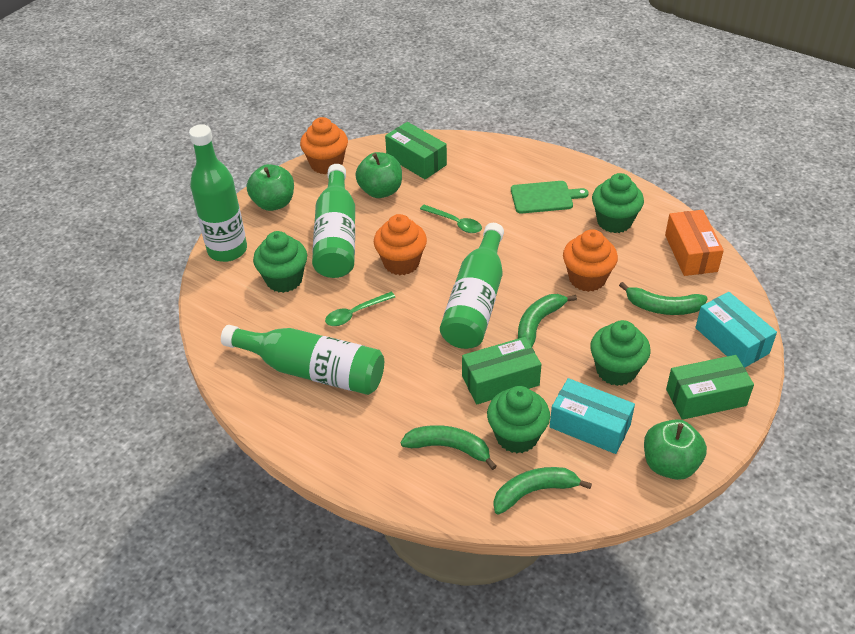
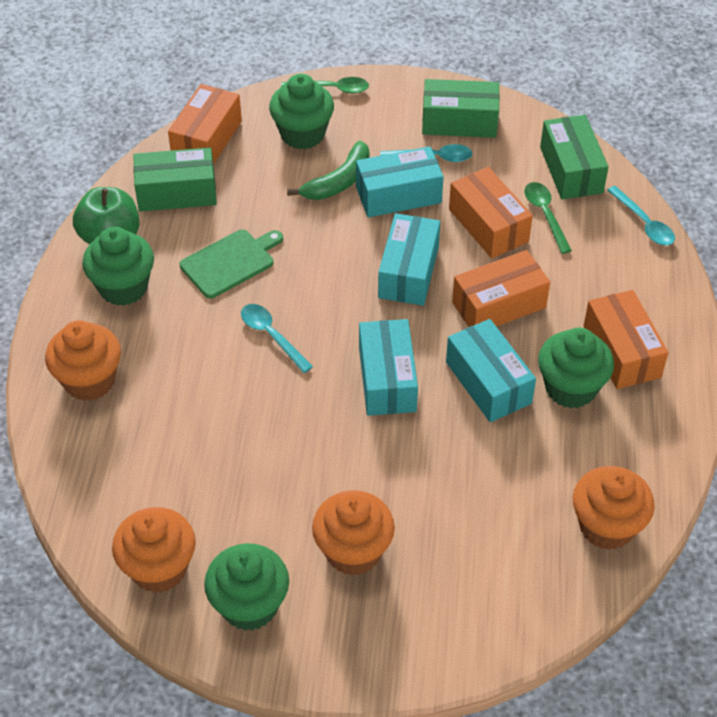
green apple: 3 -> 1
green banana: 4 -> 1
green bottle: 4 -> 0
orange box: 1 -> 4
orange cupcake: 3 -> 4
turquoise box: 2 -> 4
turquoise spoon: 0 -> 3

